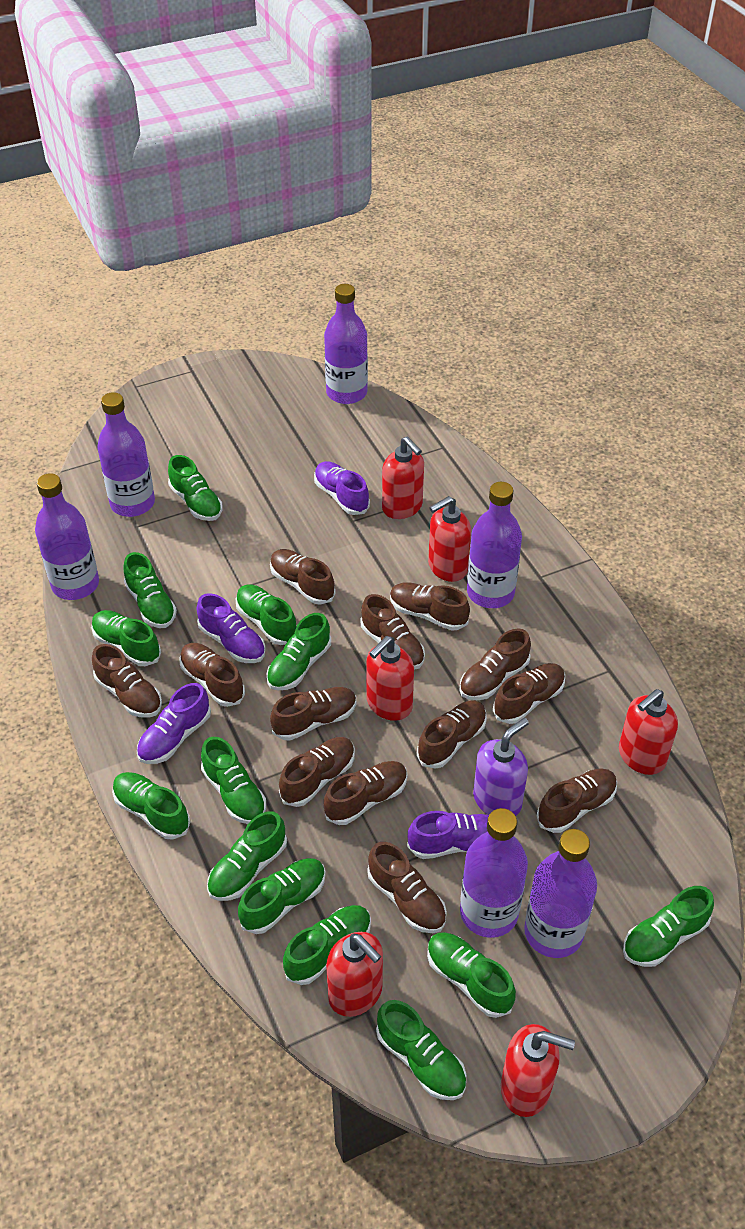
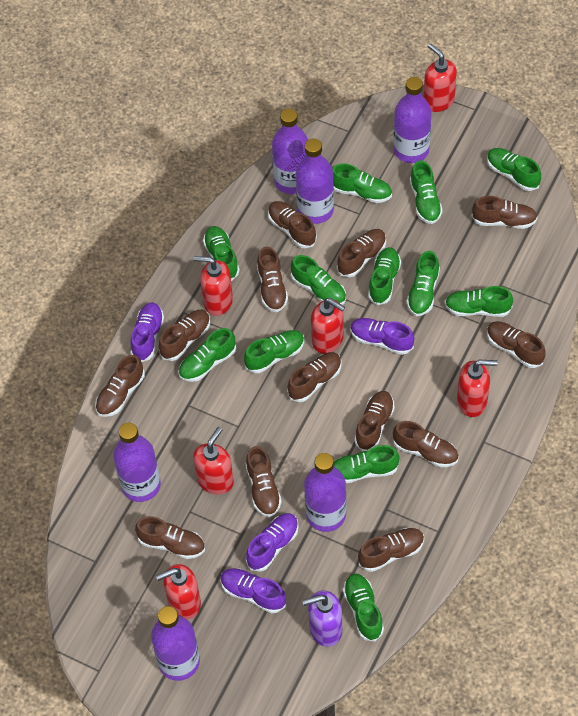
green shoe: 13 -> 12

